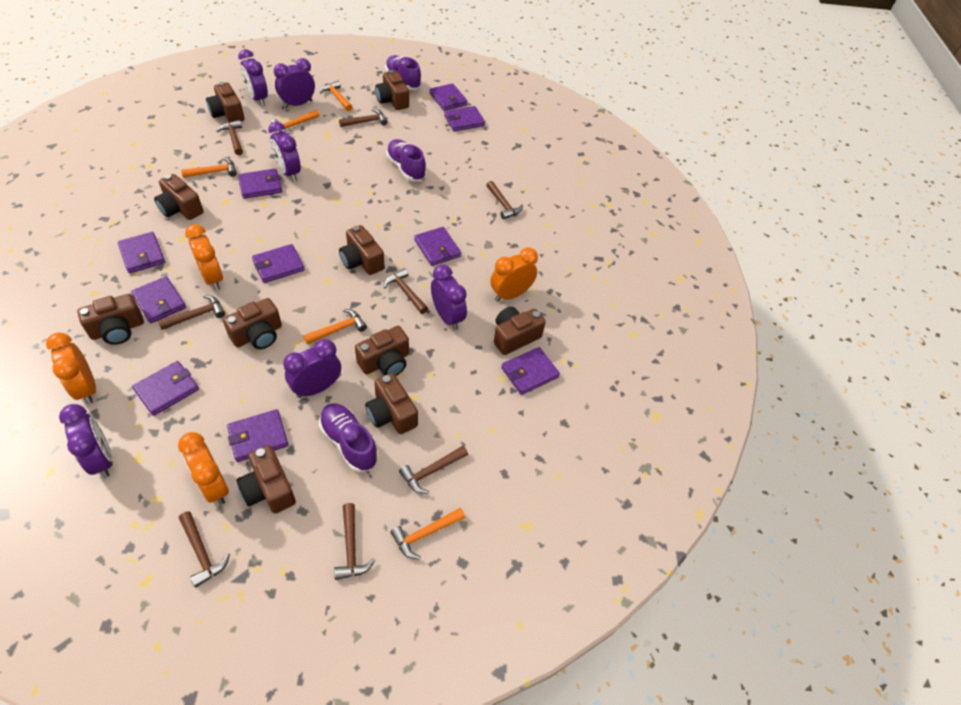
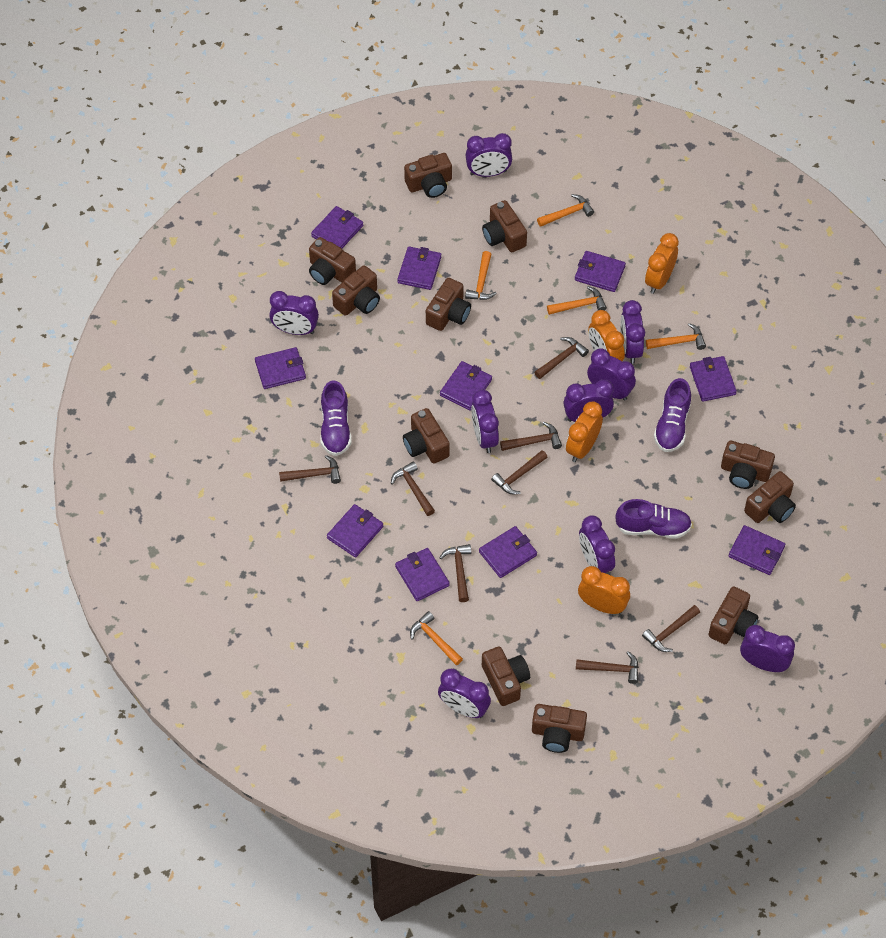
brown camera: 10 -> 11
purple clock: 6 -> 9

